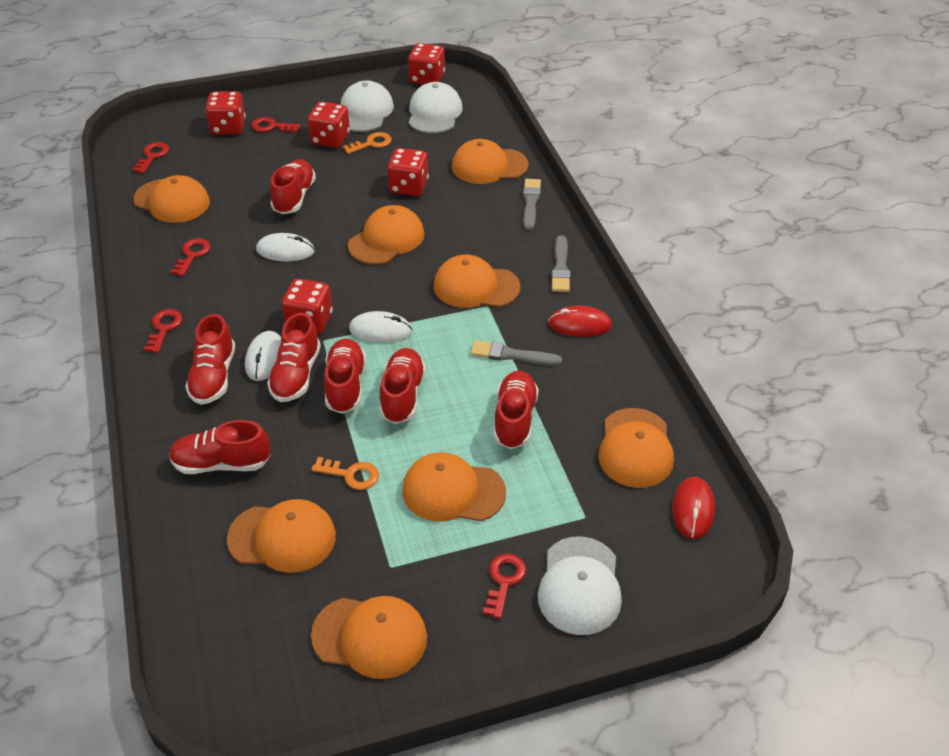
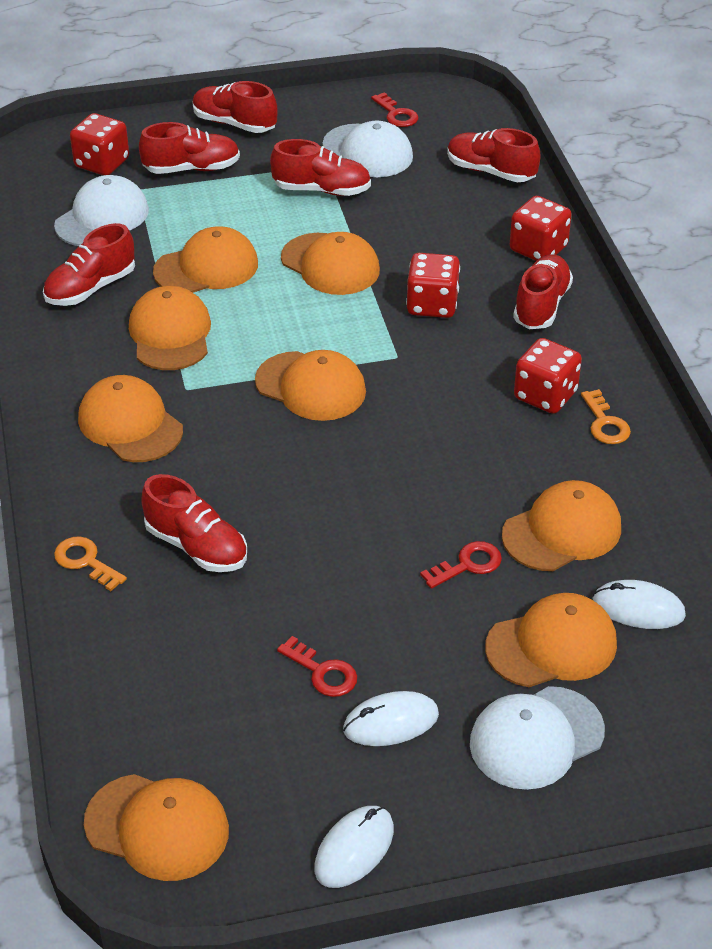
grey brush: 3 -> 0
red dice: 5 -> 4
red key: 5 -> 3
red mouse: 2 -> 0

